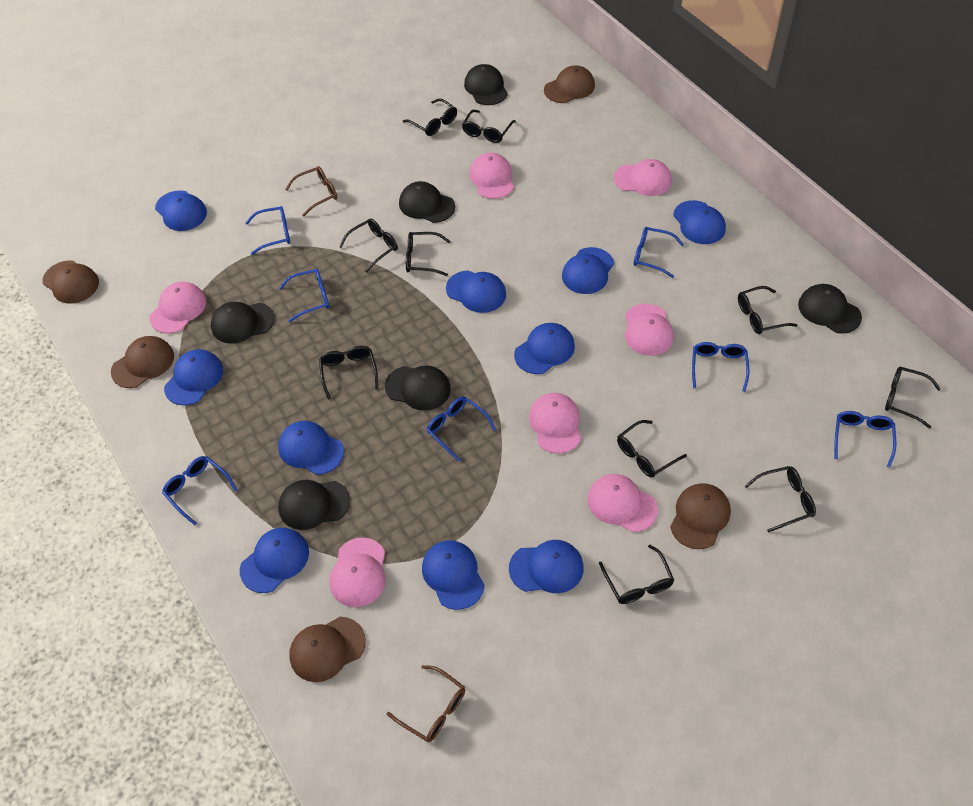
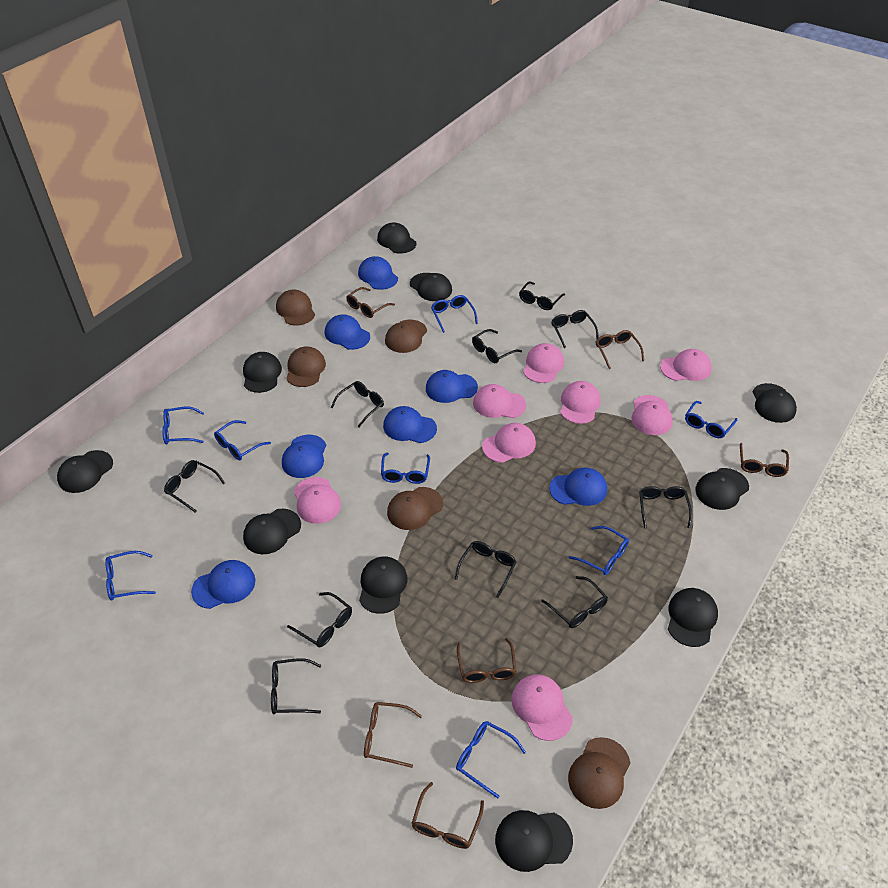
black cap: 6 -> 10
blue cap: 10 -> 7
blue glasses: 7 -> 8
brown glasses: 2 -> 6
pink cap: 7 -> 8

